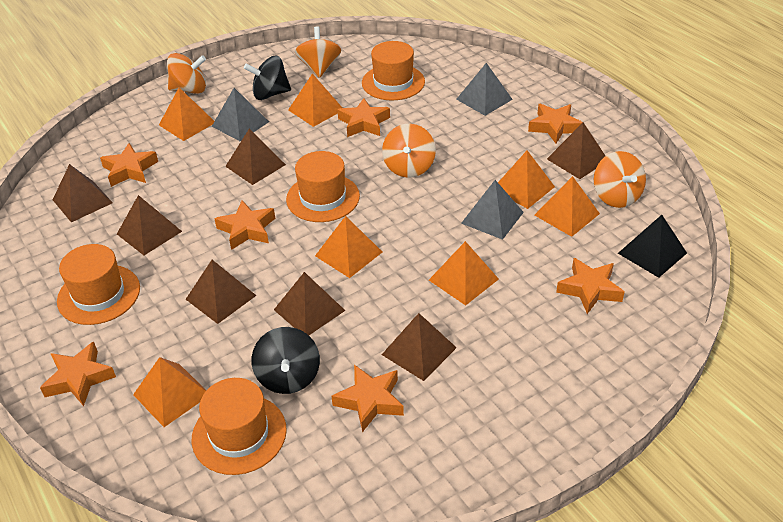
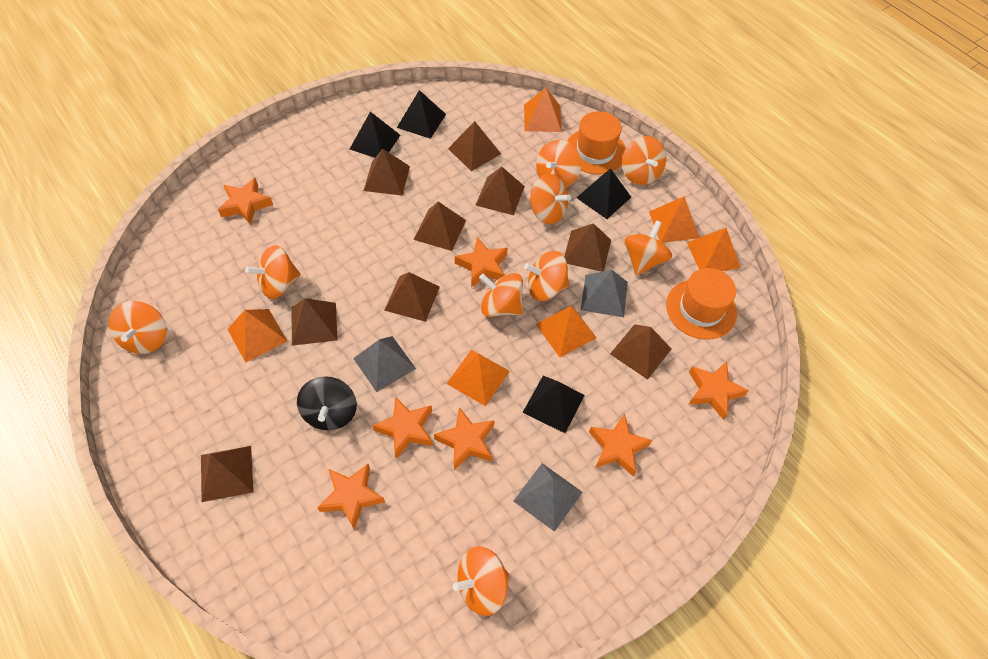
black pyramid: 1 -> 4
black spinning top: 2 -> 1
brown pyramid: 7 -> 9
orange hat: 4 -> 2
orange pyramid: 7 -> 6
orange spinning top: 4 -> 9

